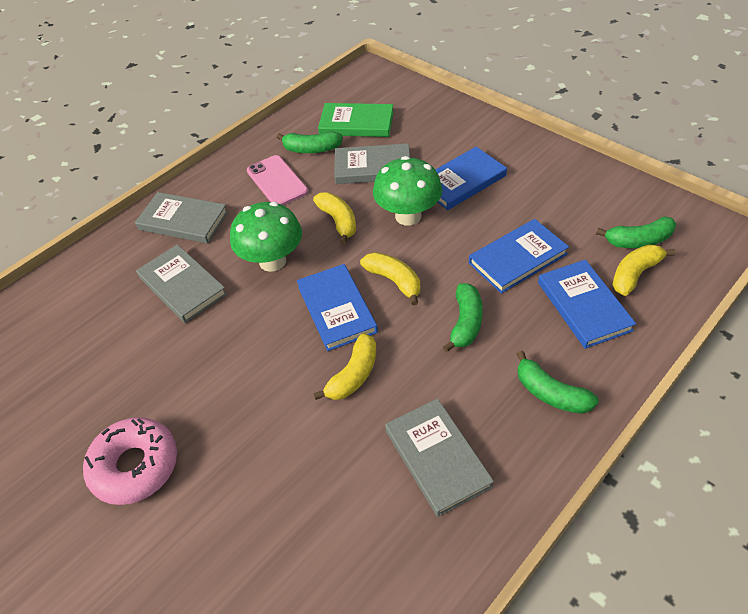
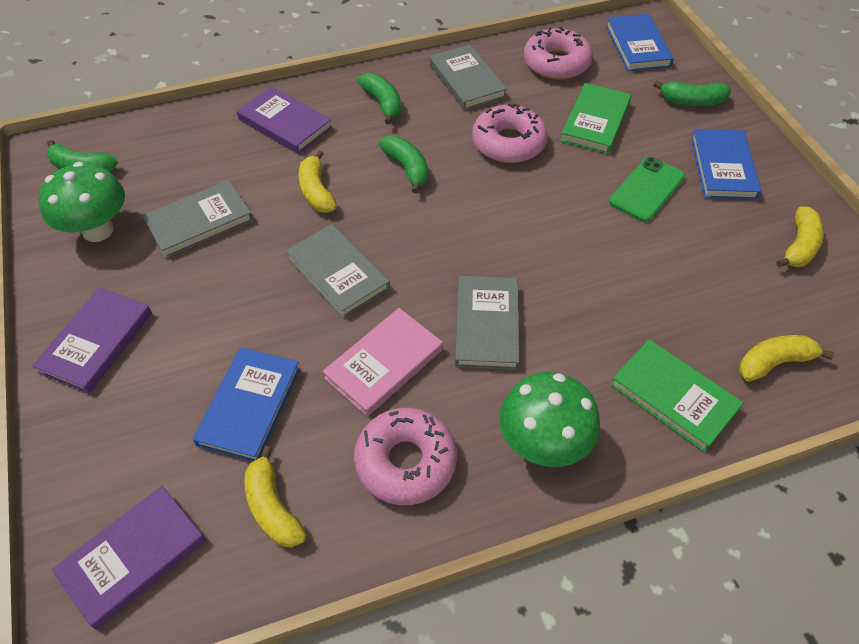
blue book: 4 -> 3
green book: 1 -> 2
green phone: 0 -> 1
pink book: 0 -> 1
pink donut: 1 -> 3
pink phone: 1 -> 0
purple book: 0 -> 3

